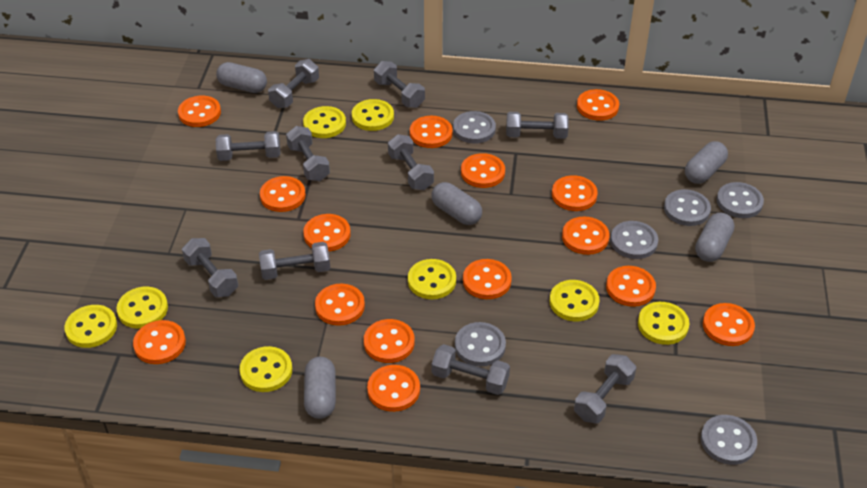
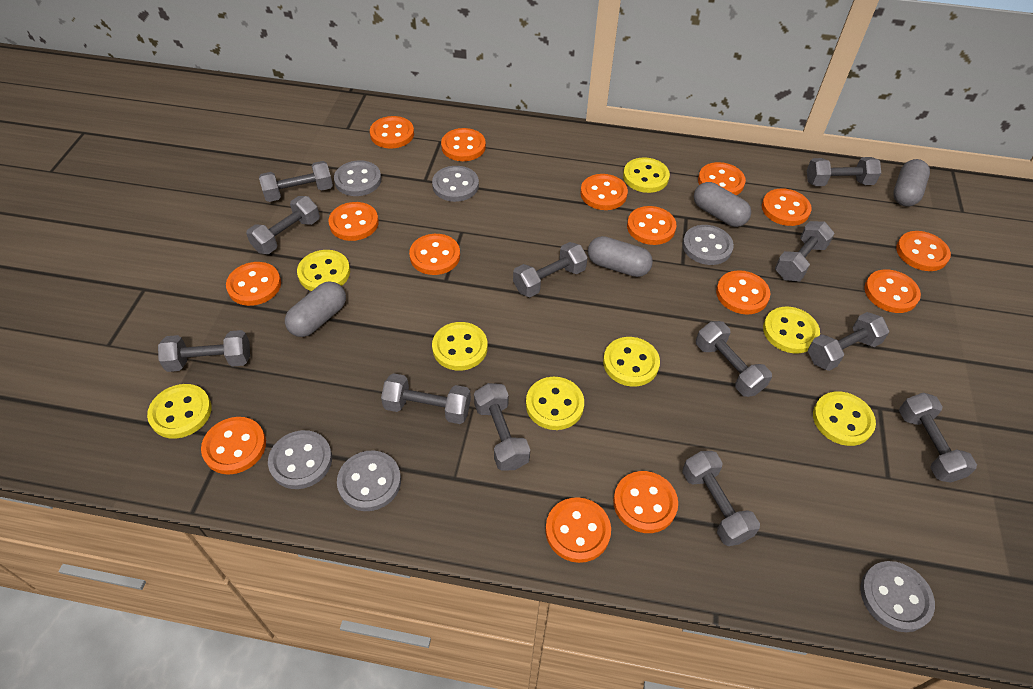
grey capsule: 5 -> 4
grey dumbbell: 10 -> 12

